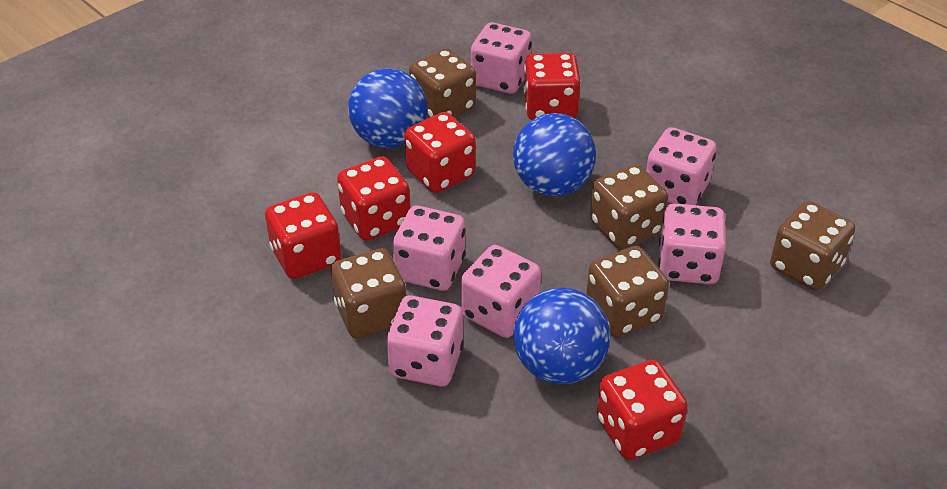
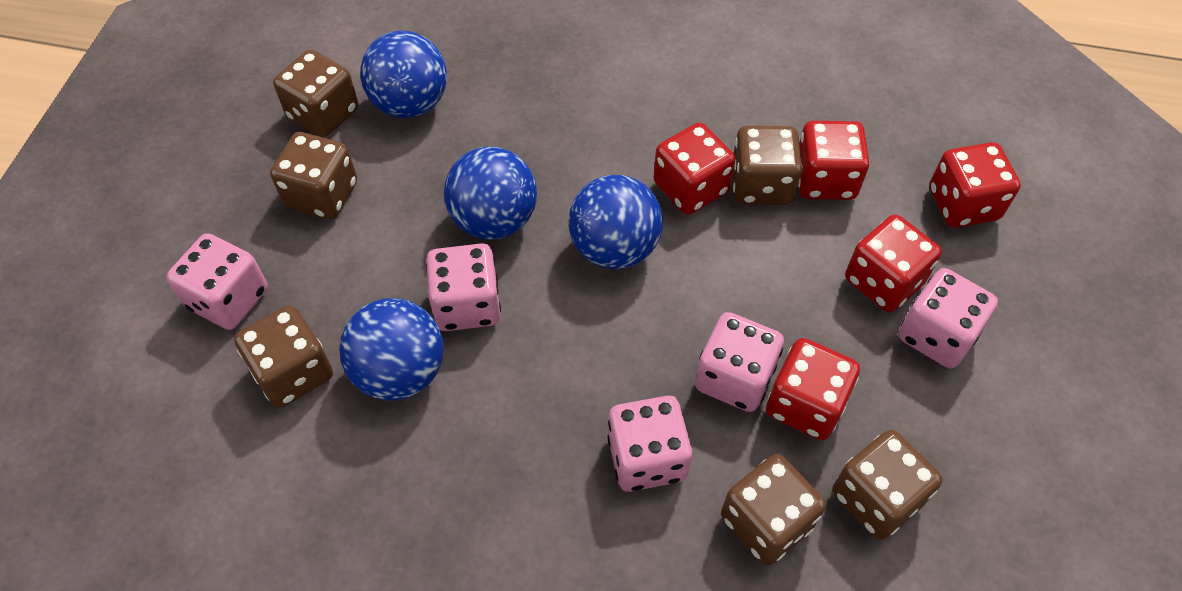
blue ball: 3 -> 4
brown dice: 5 -> 6
pink dice: 6 -> 5

